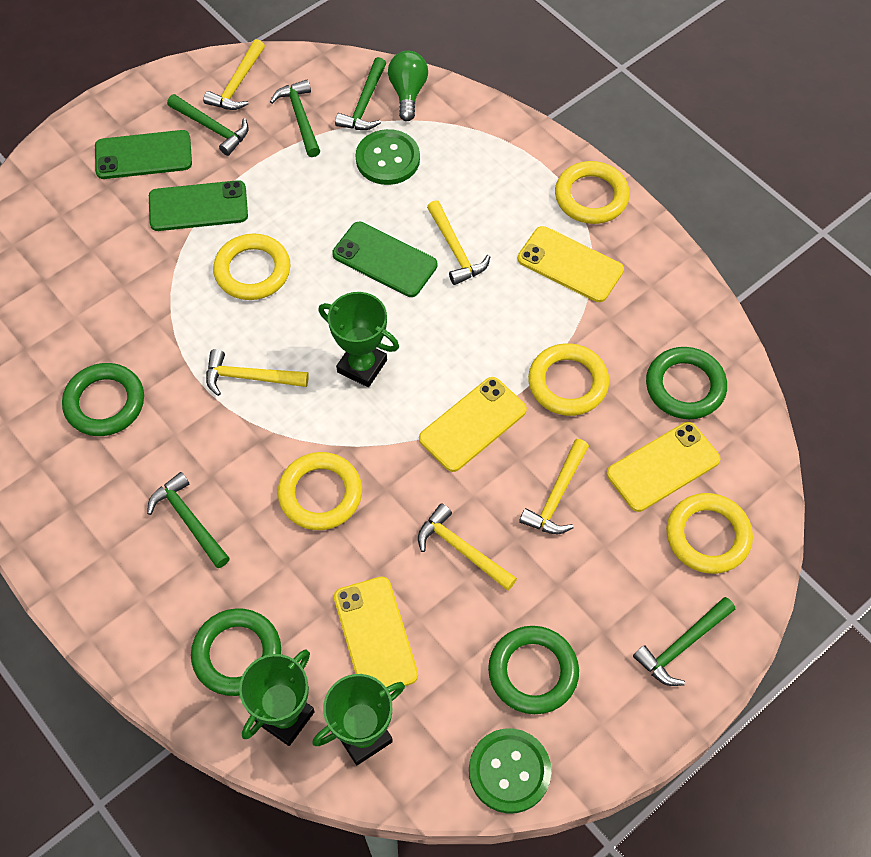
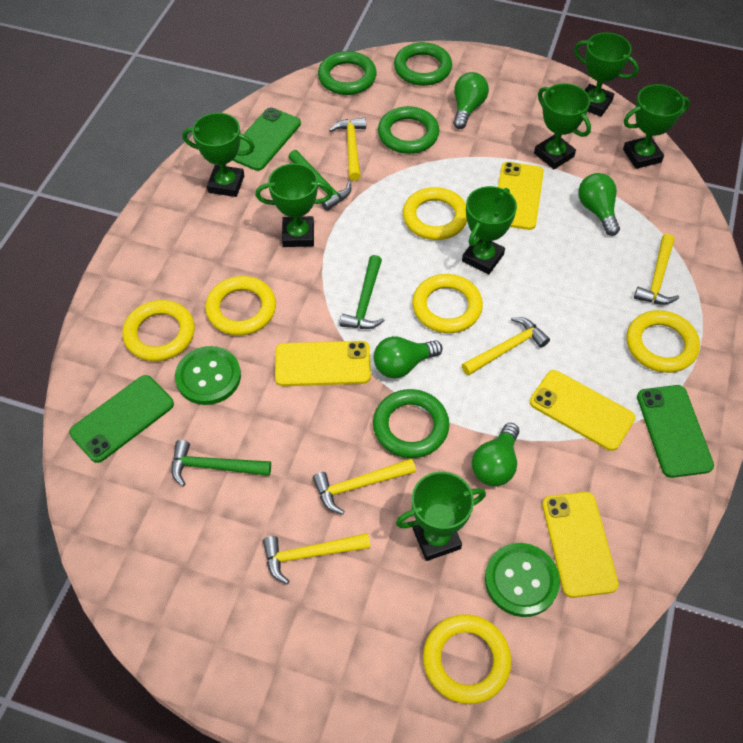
green hammer: 5 -> 3
green light bulb: 1 -> 4
green trophy: 3 -> 7
yellow ring: 5 -> 6

